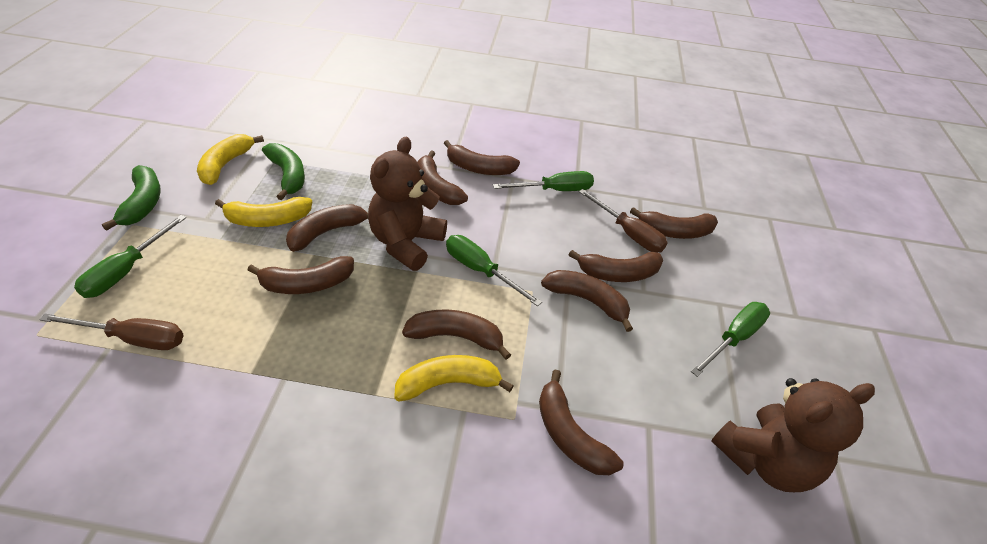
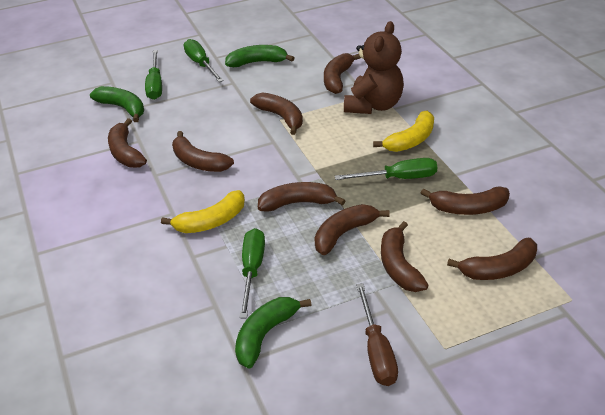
brown screwdriver: 2 -> 1
brown teddy bear: 2 -> 1
green banana: 2 -> 3
yellow banana: 3 -> 2

